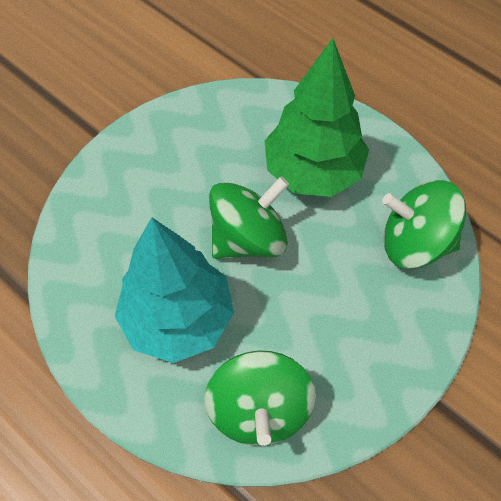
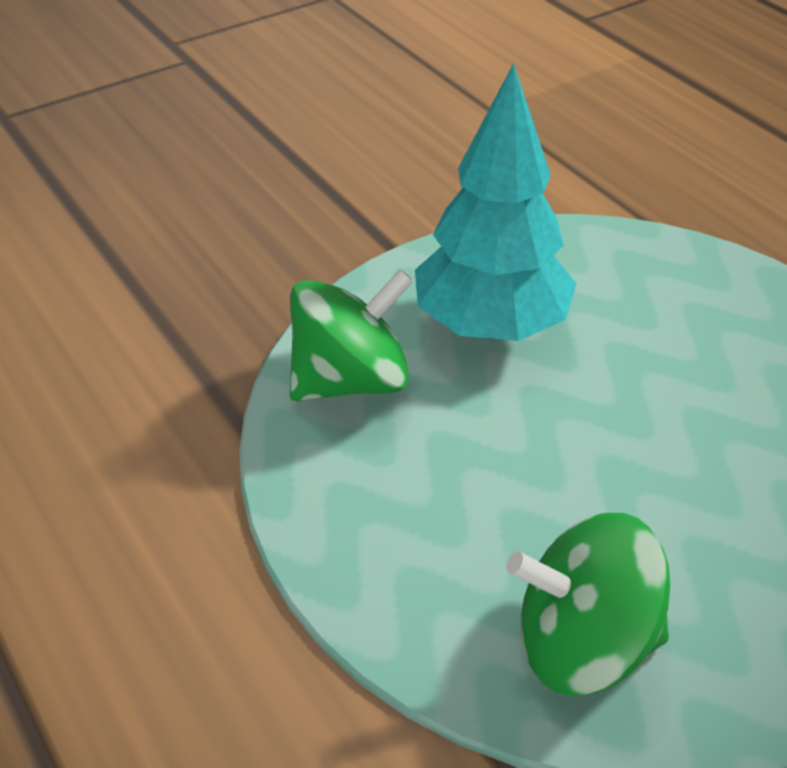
green spinning top: 3 -> 2
green tree: 1 -> 0

